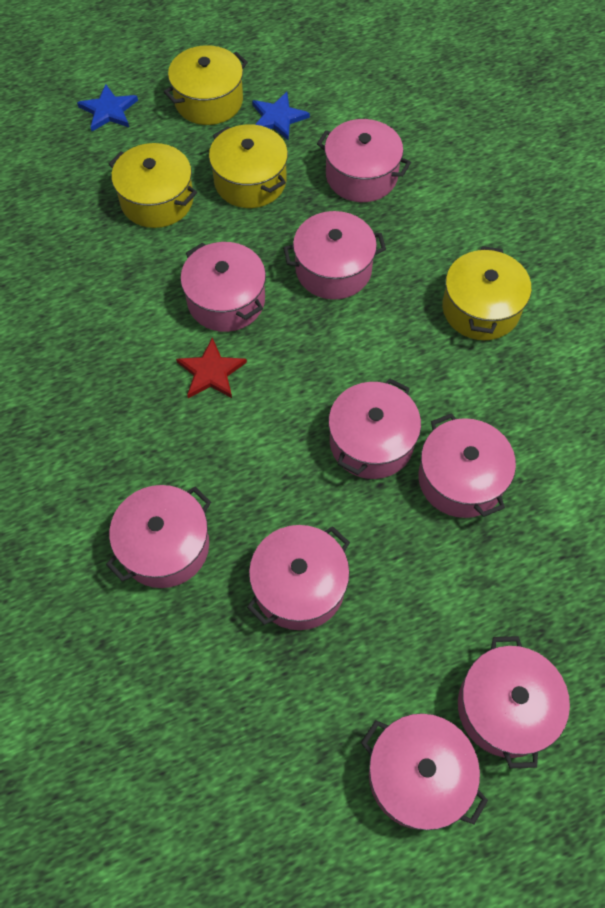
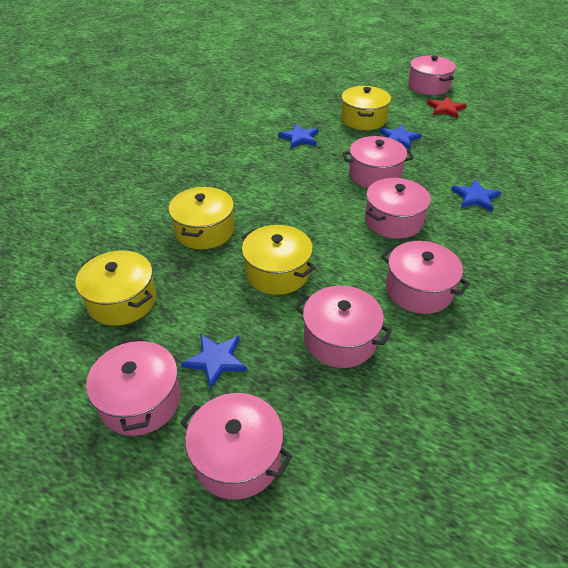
blue star: 2 -> 4
pink pot: 9 -> 7

